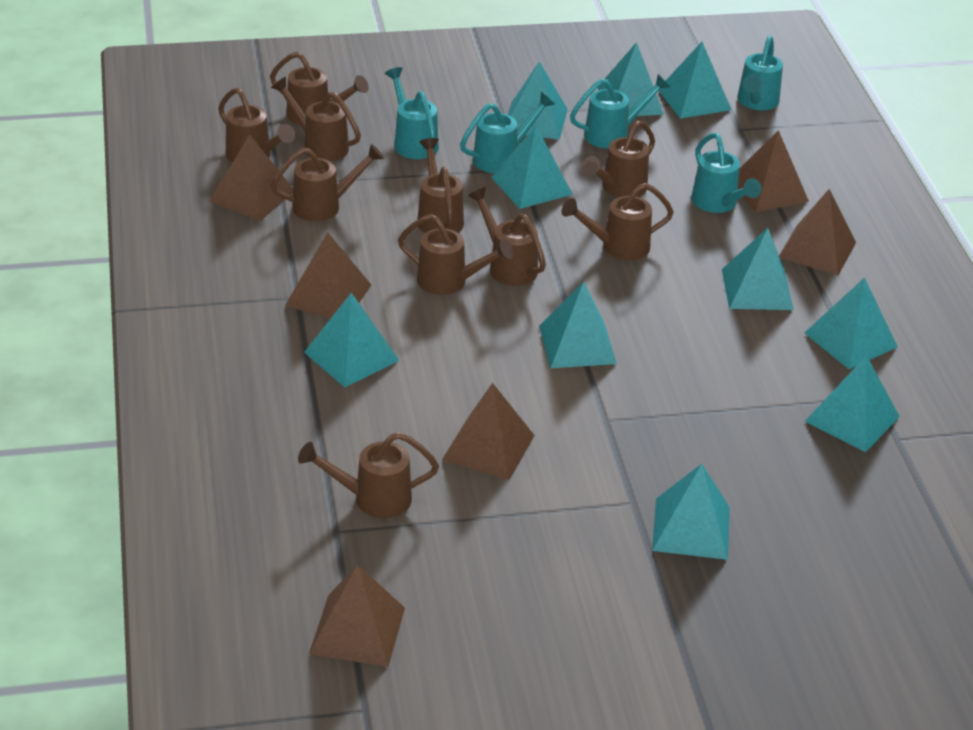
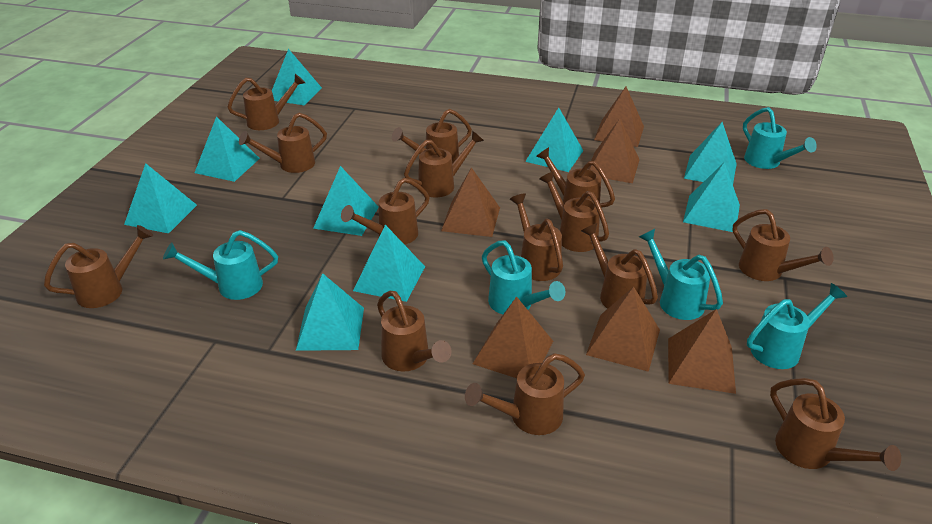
brown watering can: 10 -> 14
turquoise pyramid: 10 -> 9

